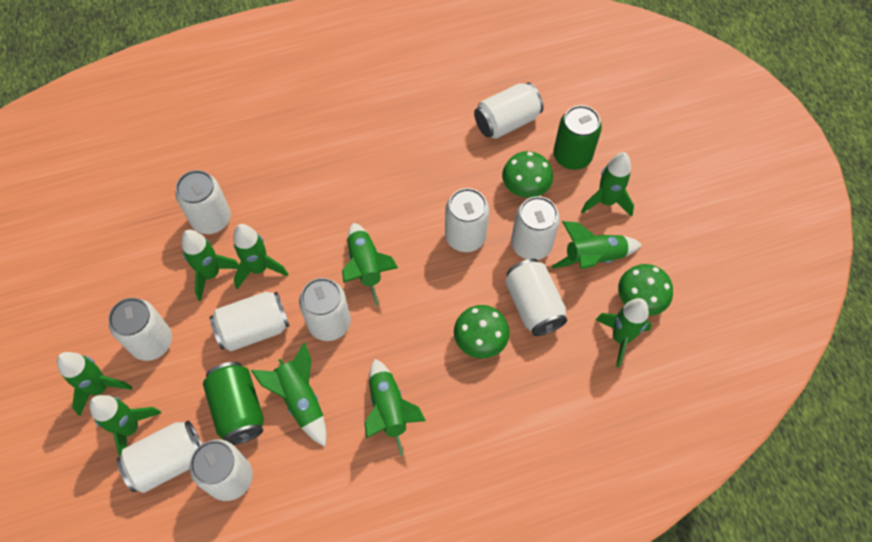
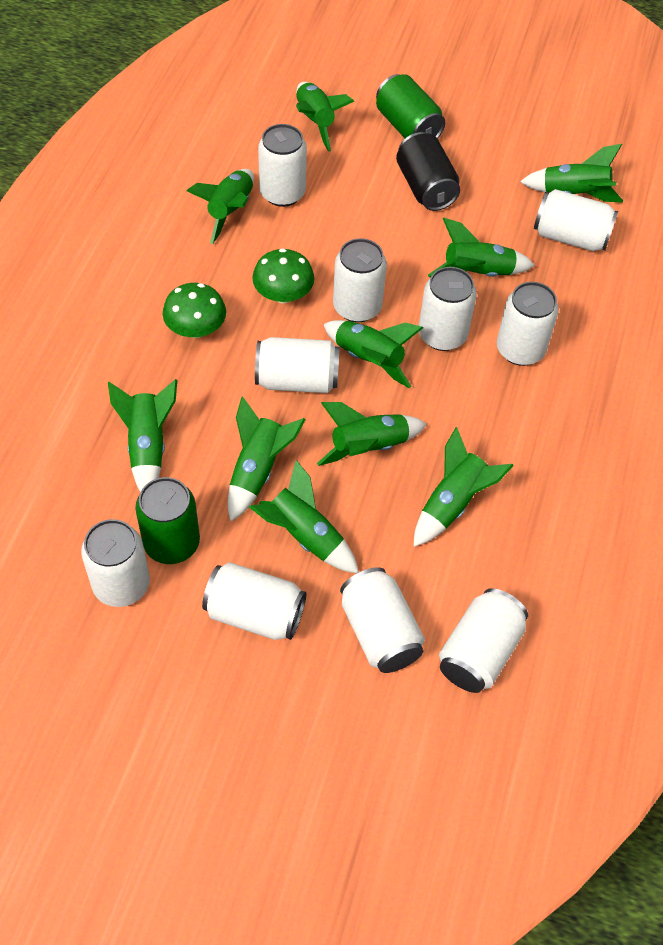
black can: 0 -> 1
green mushroom: 3 -> 2

